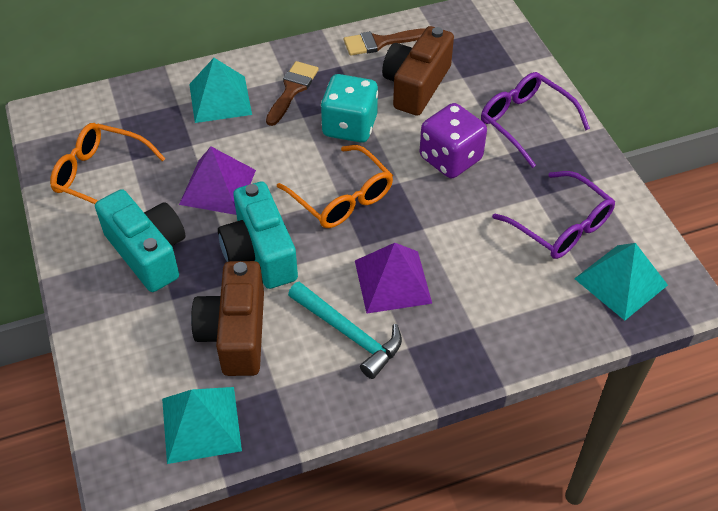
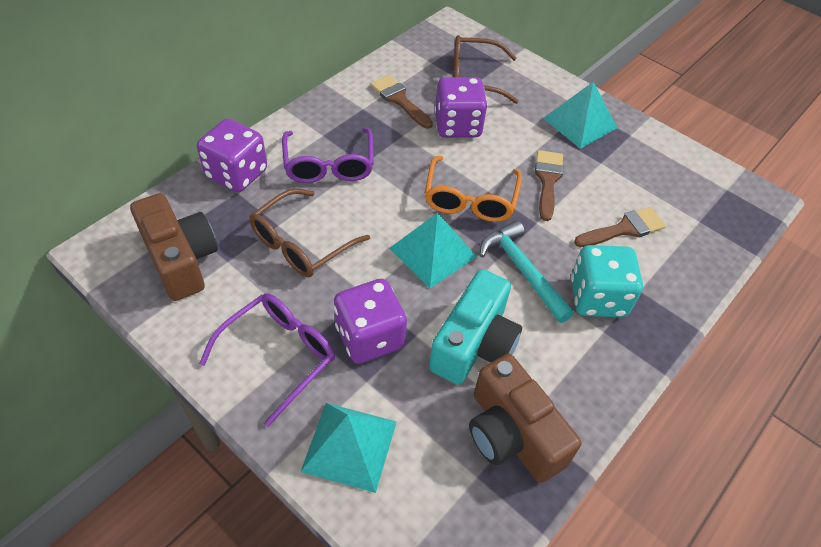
brown brush: 2 -> 3
brown glasses: 0 -> 2
orange glasses: 2 -> 1
purple dice: 1 -> 3
purple pyramid: 2 -> 0
turquoise camera: 2 -> 1

